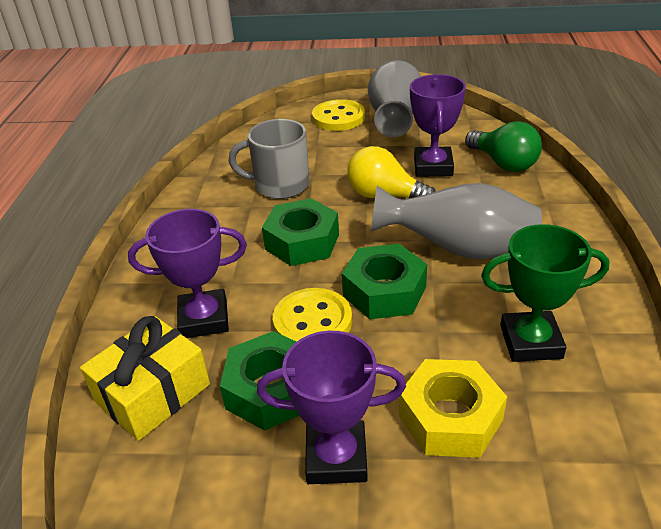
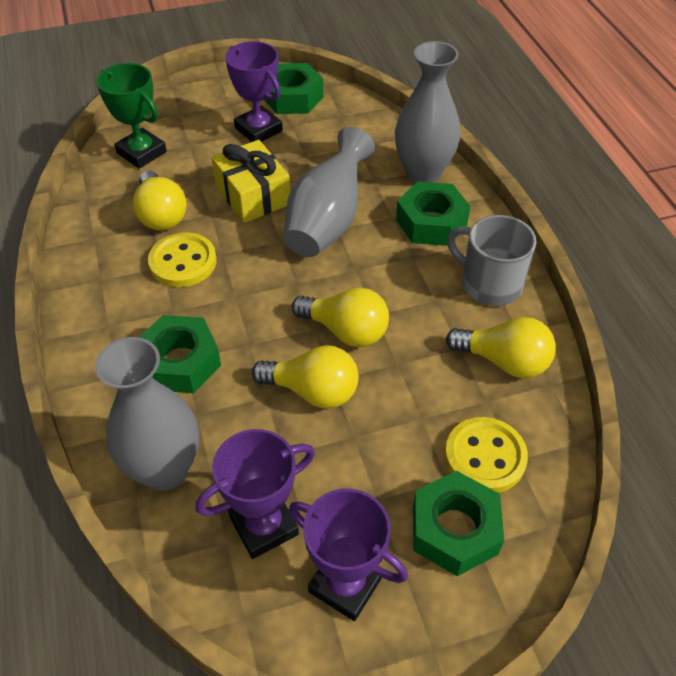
green light bulb: 1 -> 0
green nut: 3 -> 4
grey vase: 2 -> 3
yellow light bulb: 1 -> 4
yellow nut: 1 -> 0

